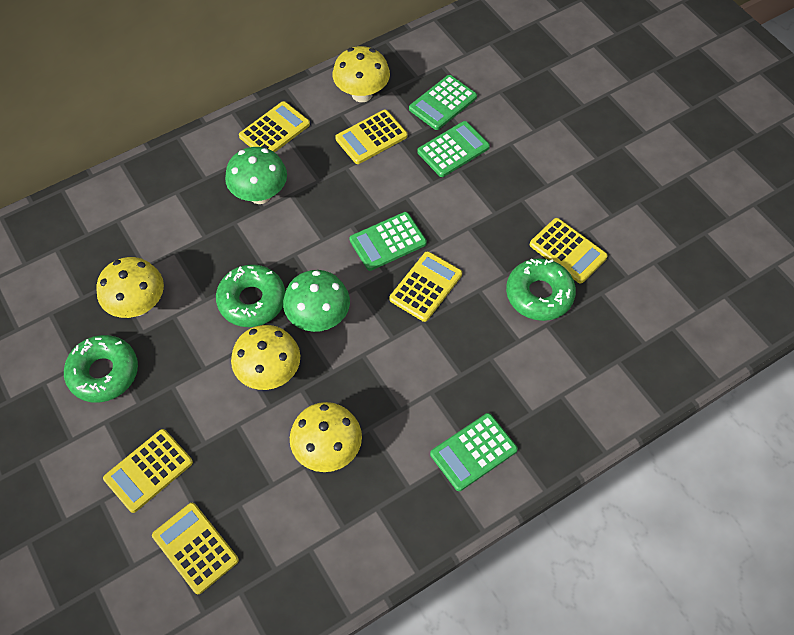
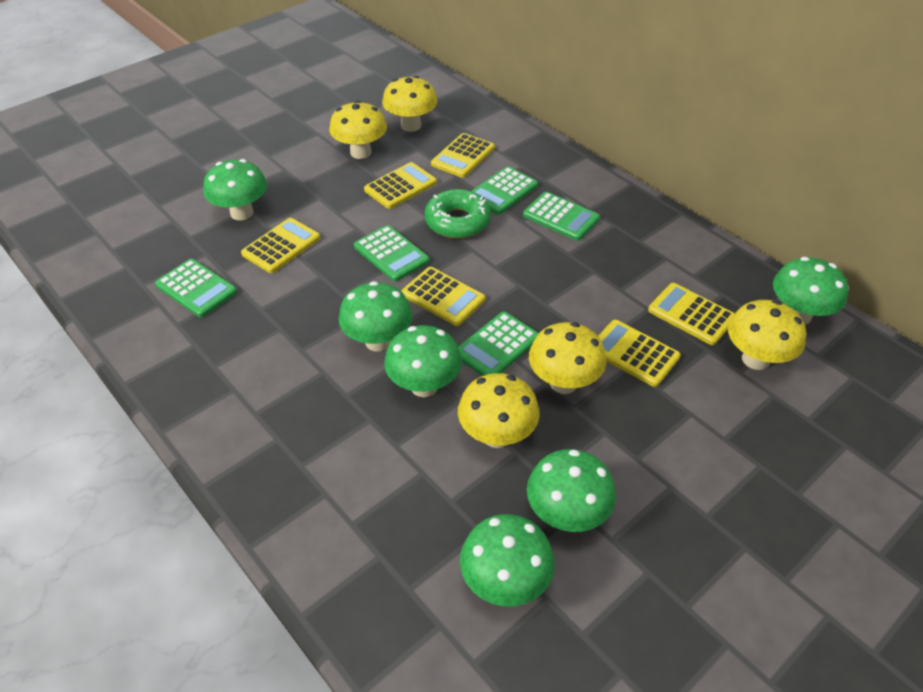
green calculator: 4 -> 5
green donut: 3 -> 1
green mushroom: 2 -> 6
yellow mushroom: 4 -> 5

